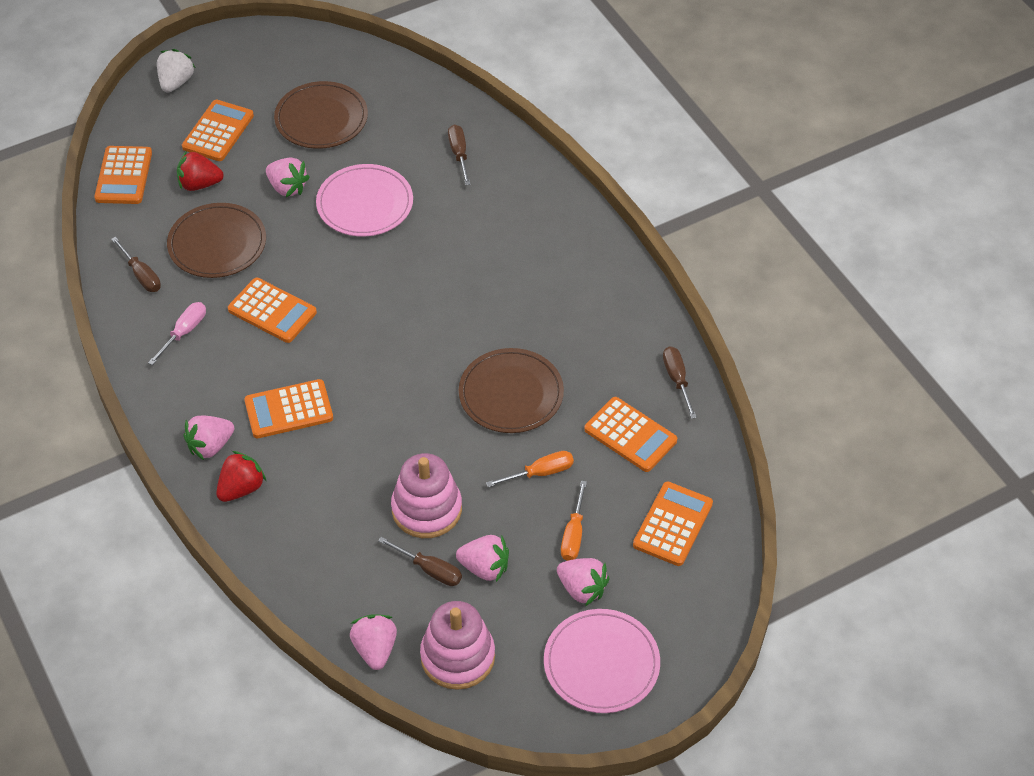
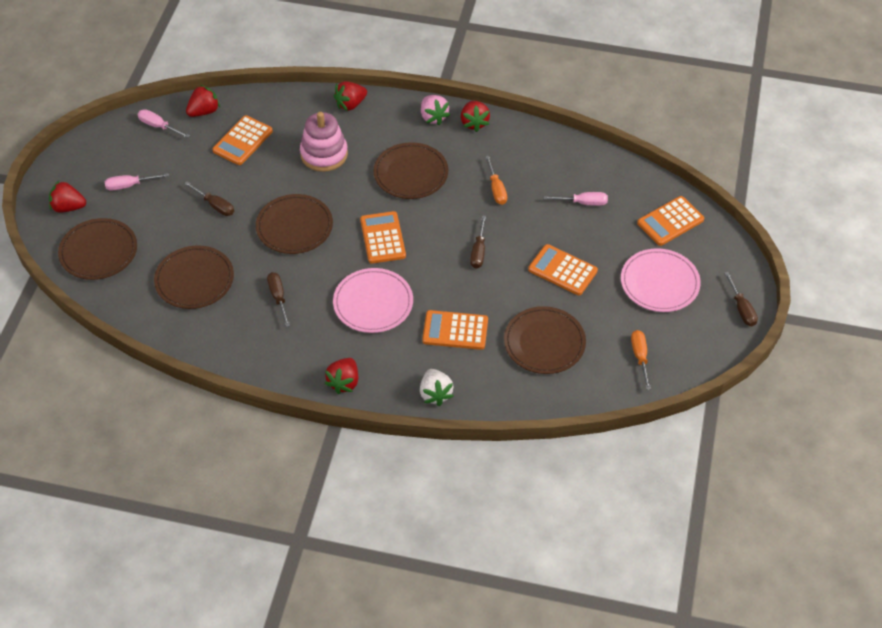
brown plate: 3 -> 5
orange calculator: 6 -> 5
pink screwdriver: 1 -> 3
pink stacking toy: 2 -> 1
pink strawberry: 5 -> 1
red strawberry: 2 -> 5

